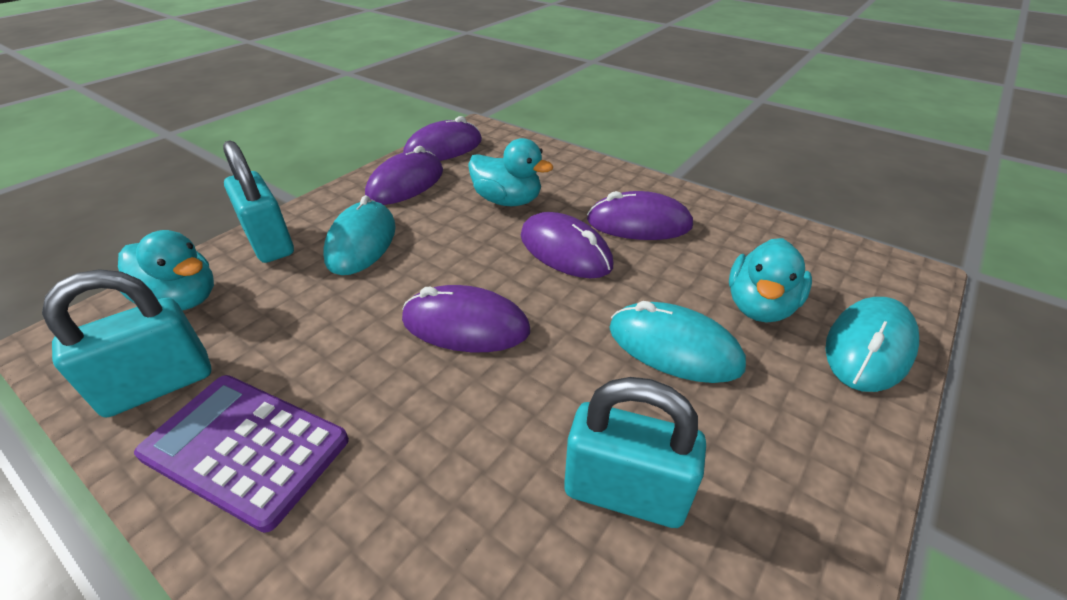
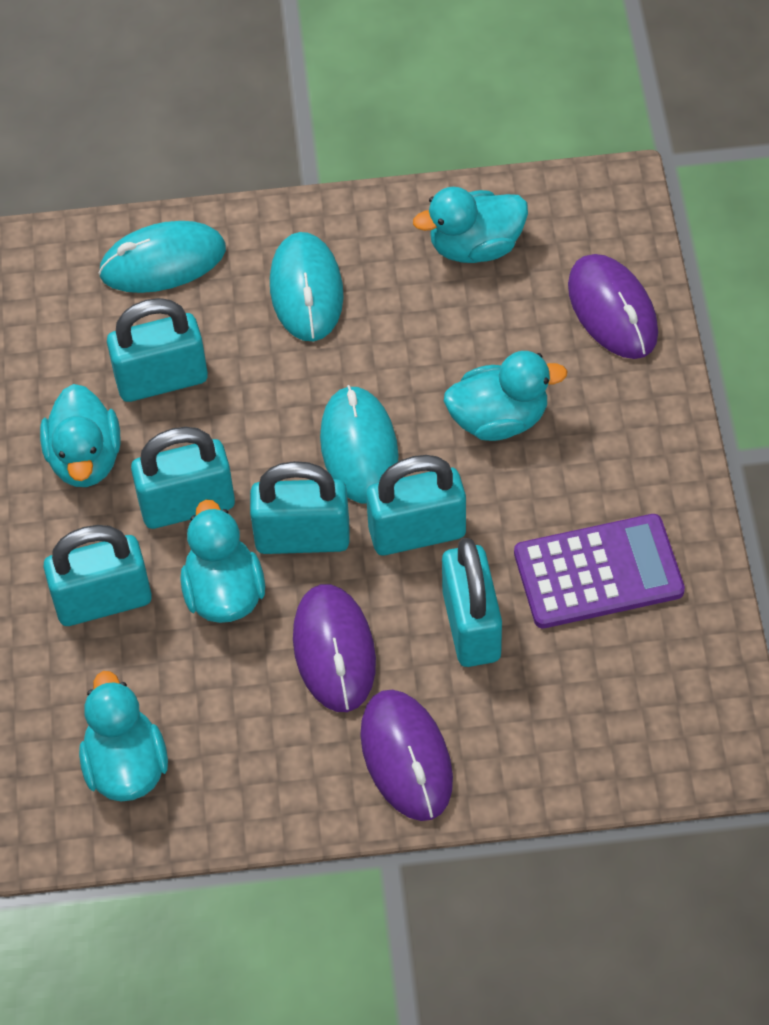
purple mouse: 5 -> 3
turquoise duck: 3 -> 5
turquoise padlock: 3 -> 6

